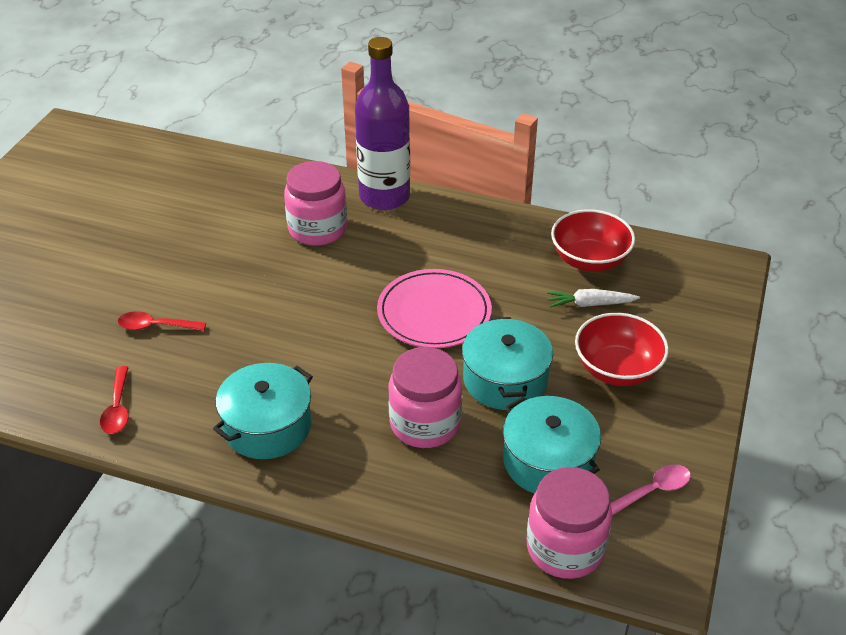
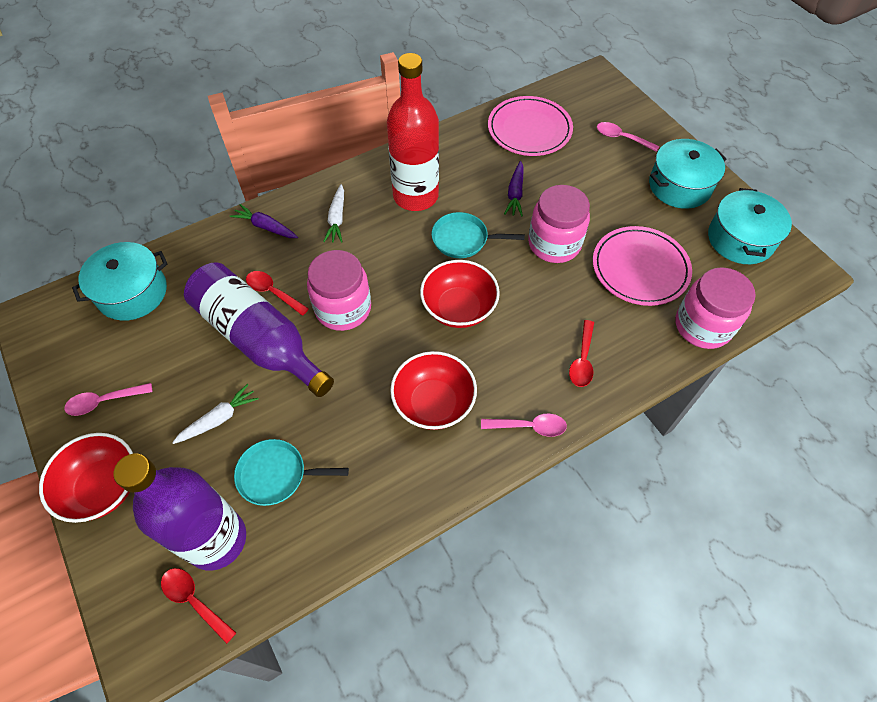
pink plate: 1 -> 2
pink spoon: 1 -> 3
purple bottle: 1 -> 2
purple carrot: 0 -> 2
red bottle: 0 -> 1
red bowl: 2 -> 3
red spoon: 2 -> 3
turquoise pan: 0 -> 2
white carrot: 1 -> 2

